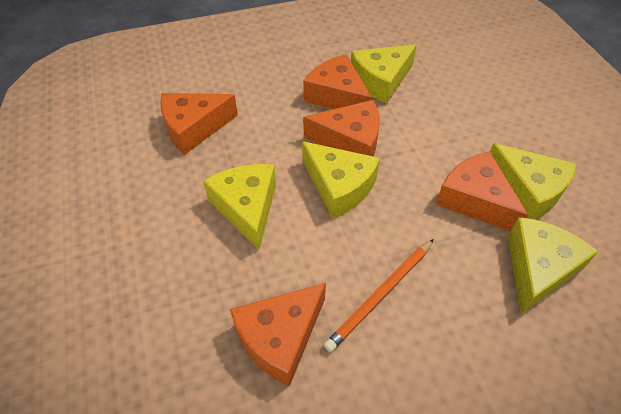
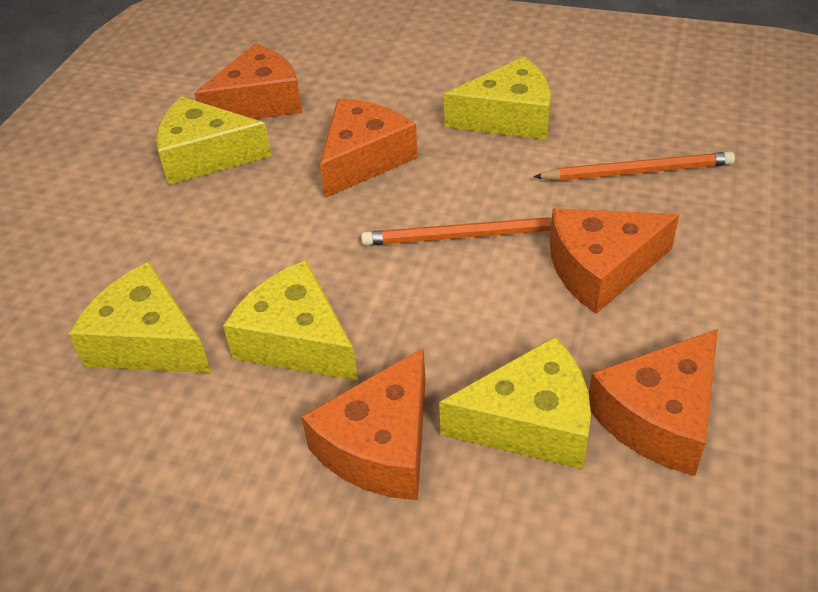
orange pencil: 1 -> 2

